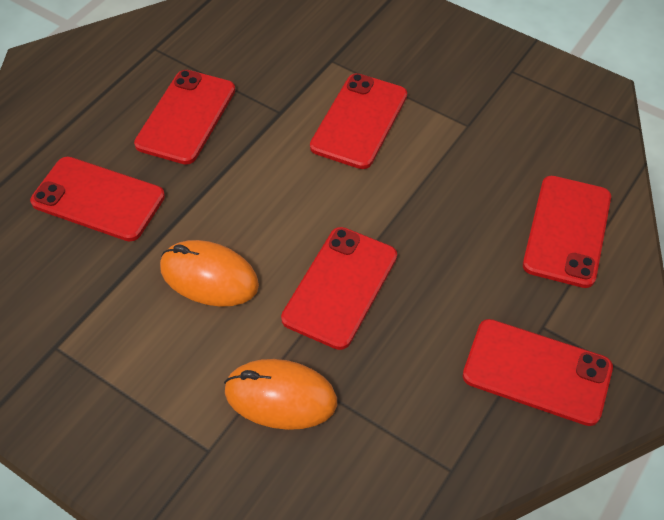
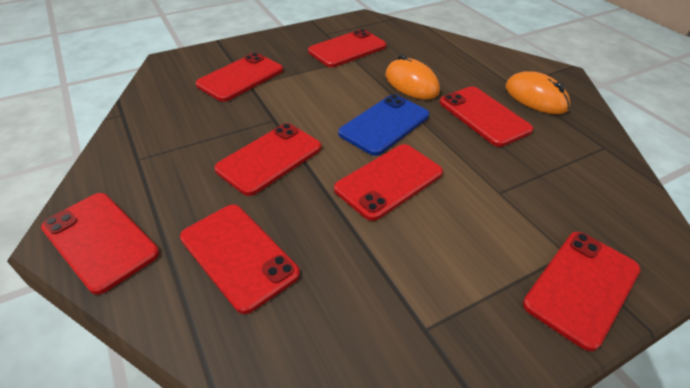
blue phone: 0 -> 1
red phone: 6 -> 8

